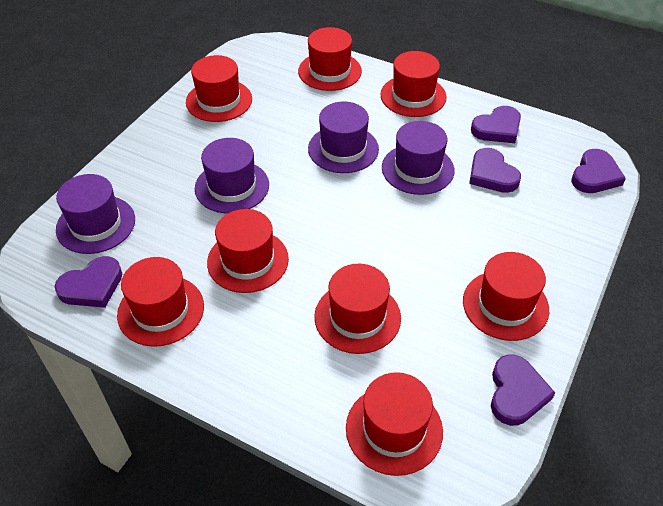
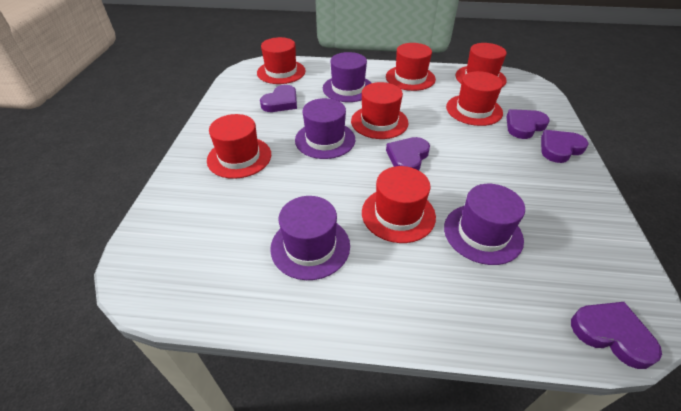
red hat: 8 -> 7

